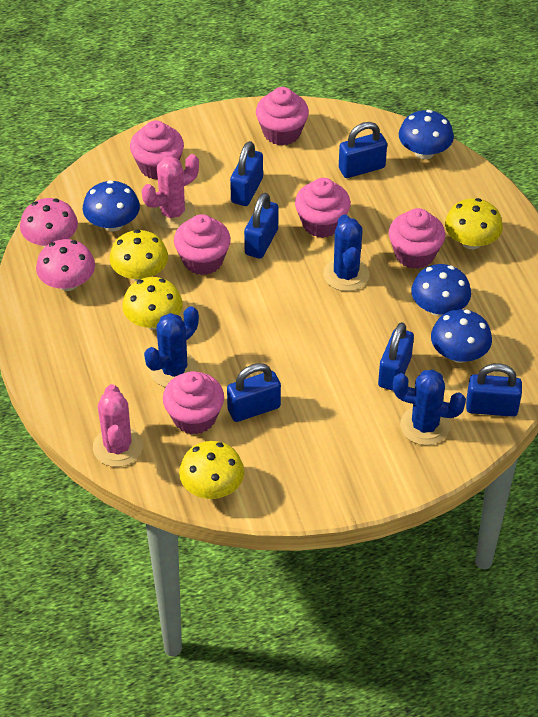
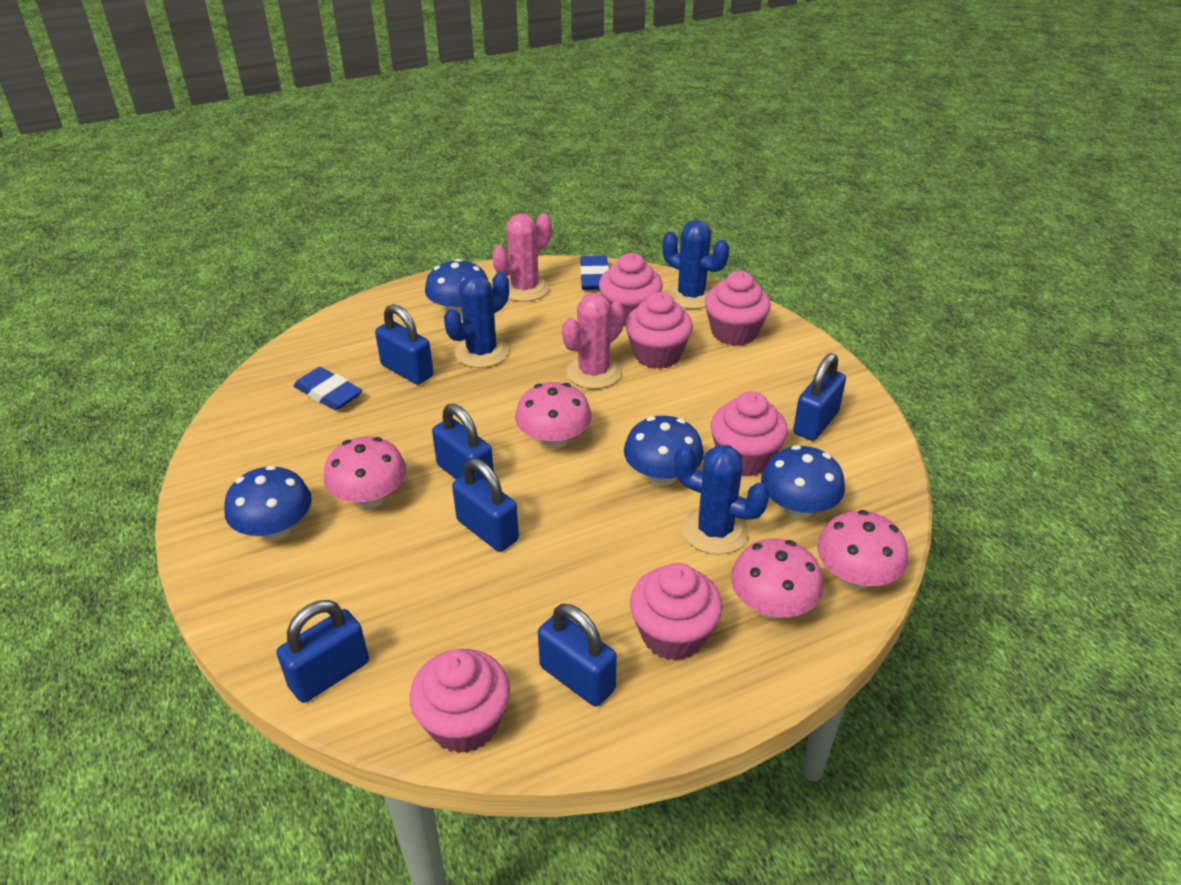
blue eraser: 0 -> 2
pink mushroom: 2 -> 4
yellow mushroom: 4 -> 0

